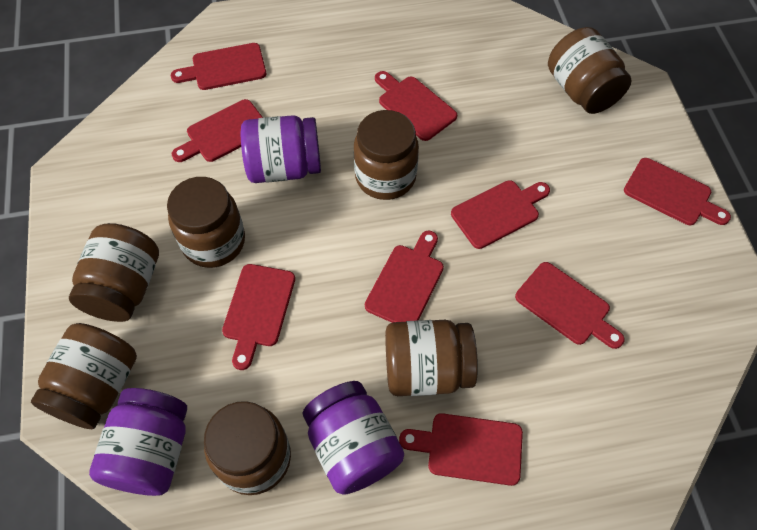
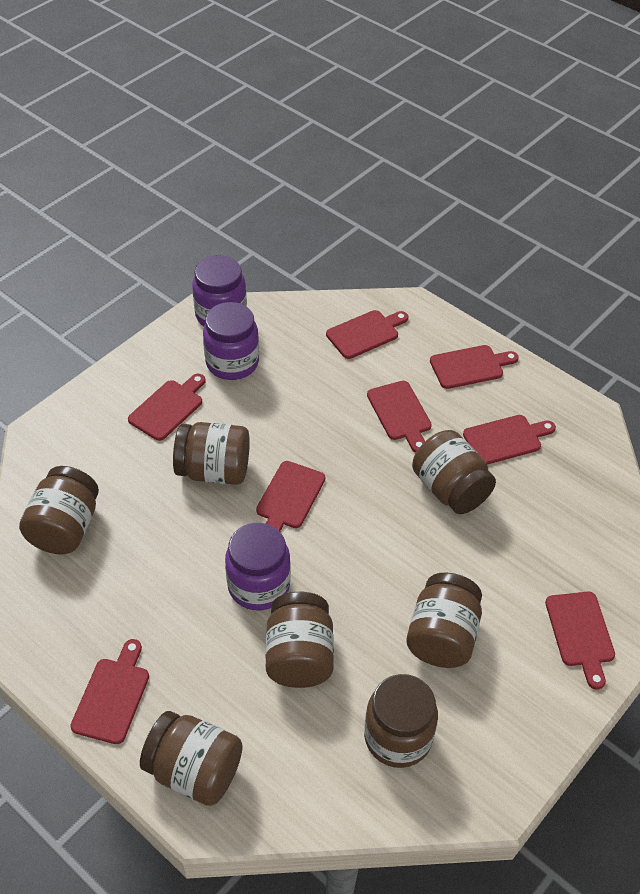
red cutting board: 9 -> 8

